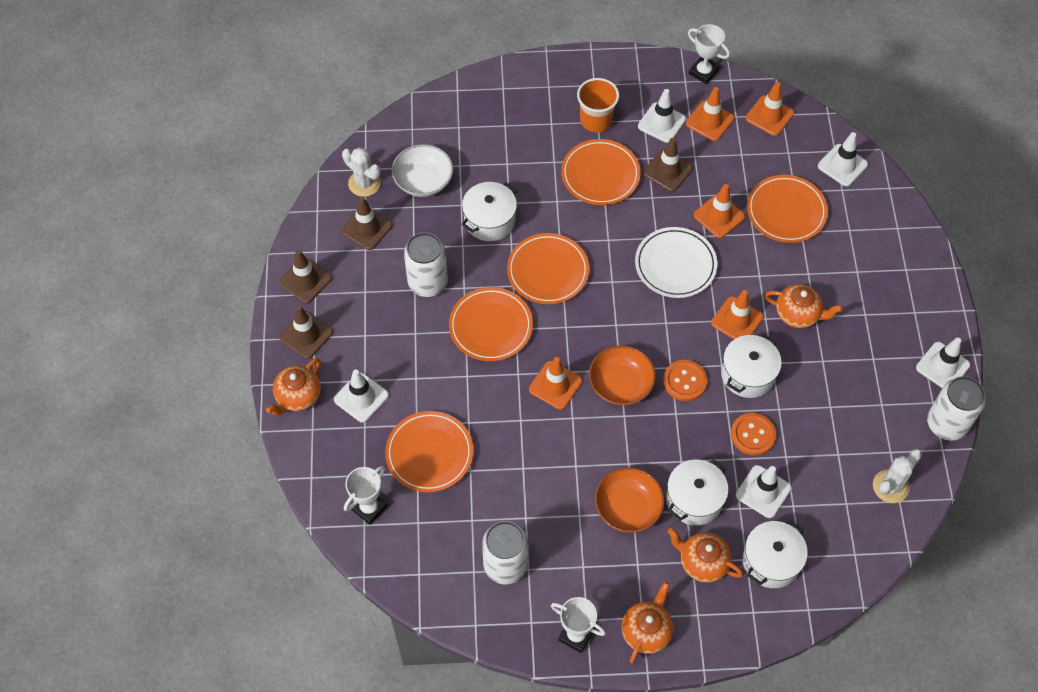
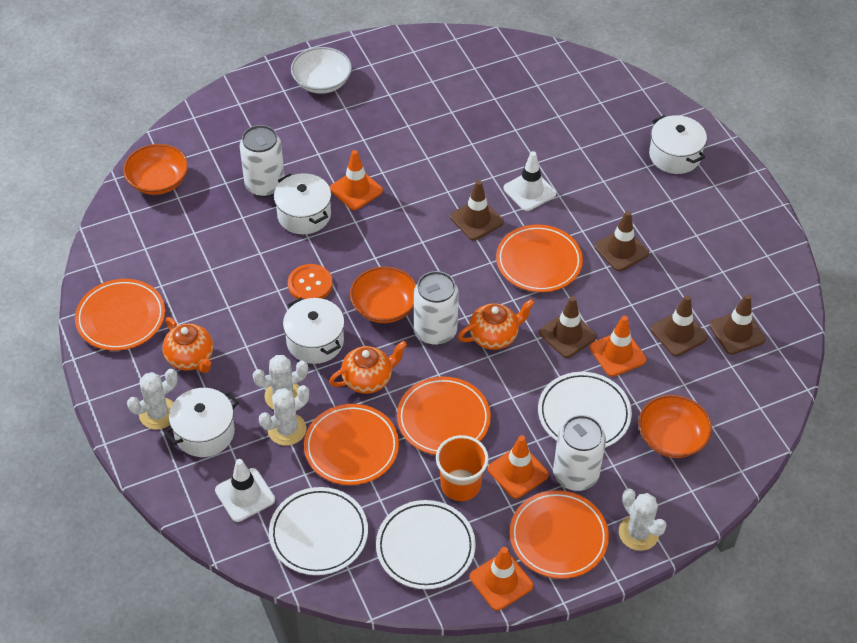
brown traffic cone: 4 -> 5
orange bowl: 2 -> 3
orange button: 2 -> 1
orange teapot: 4 -> 3
orange traffic cone: 5 -> 4
white cactus: 2 -> 4
white plate: 1 -> 3
white traffic cone: 5 -> 2
white trophy: 3 -> 0

